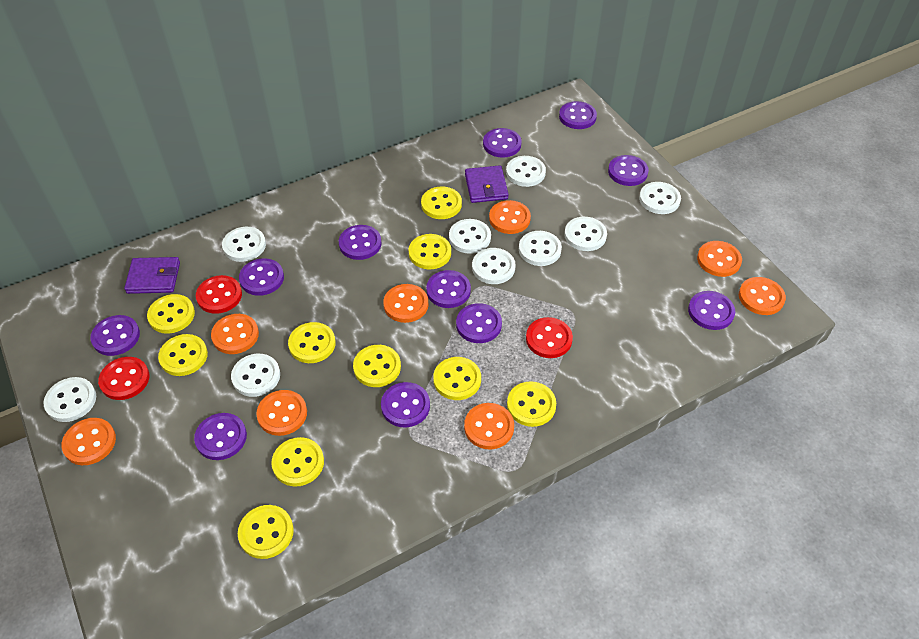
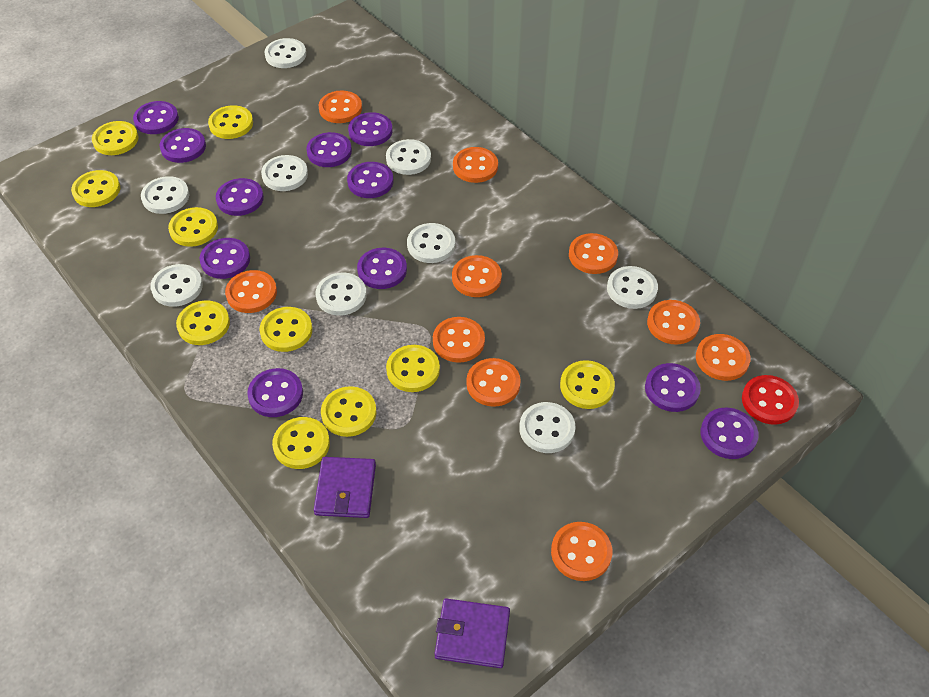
orange button: 8 -> 10
red button: 3 -> 1

